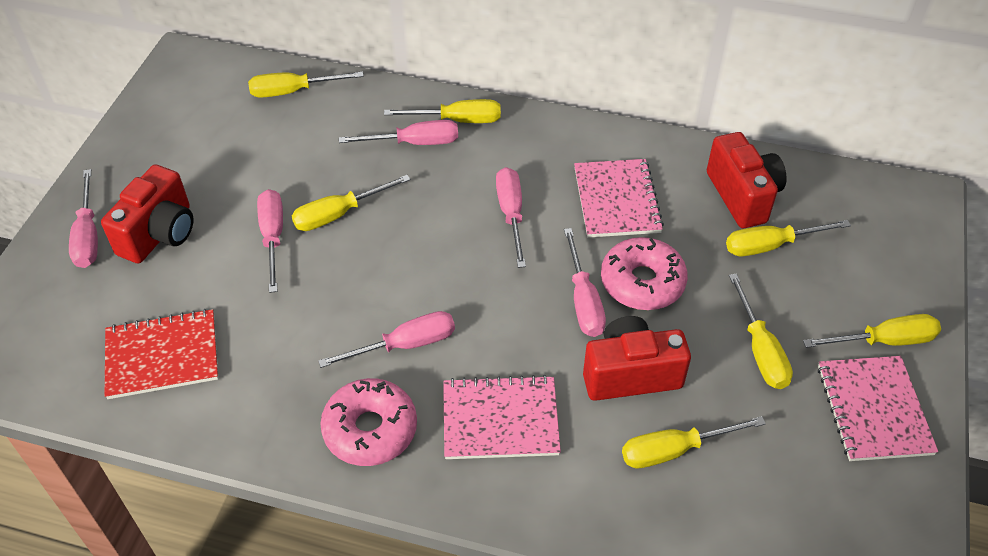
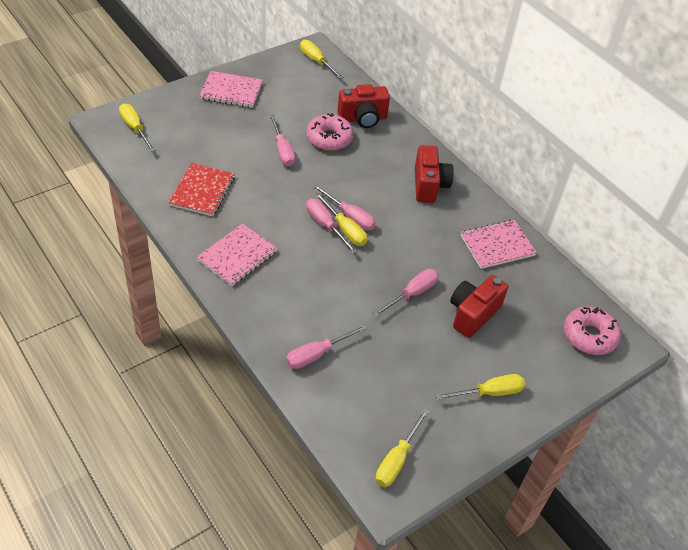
pink screwdriver: 6 -> 5
yellow screwdriver: 7 -> 5

